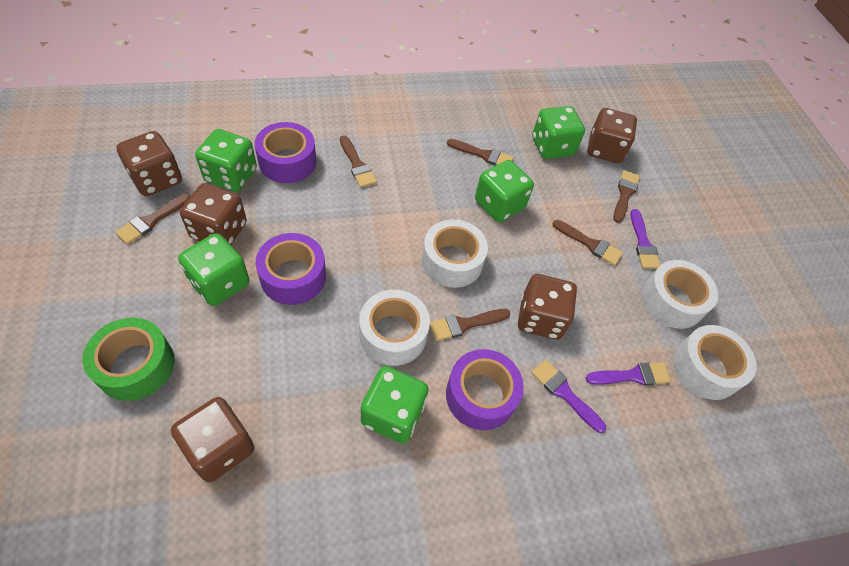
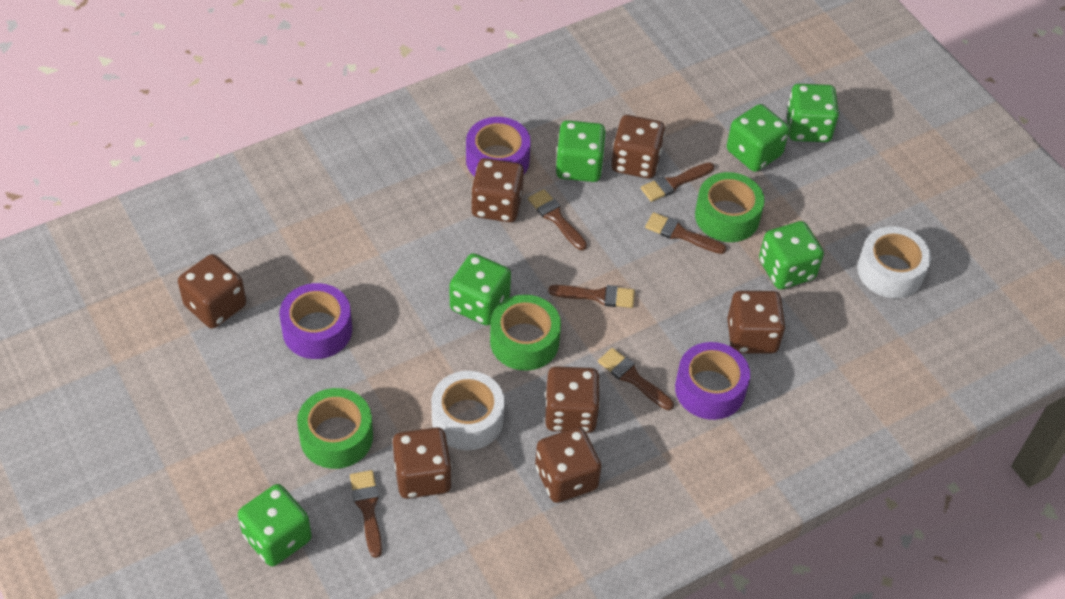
brown dice: 5 -> 7
green dice: 5 -> 6
green tape: 1 -> 3
purple brush: 3 -> 0
white tape: 4 -> 2

